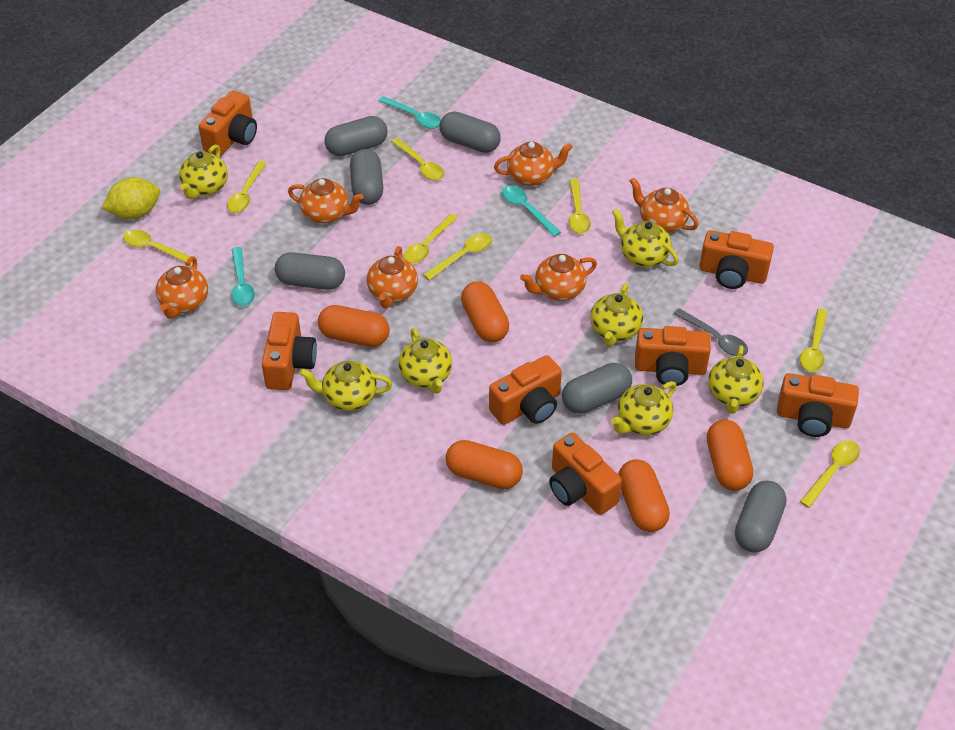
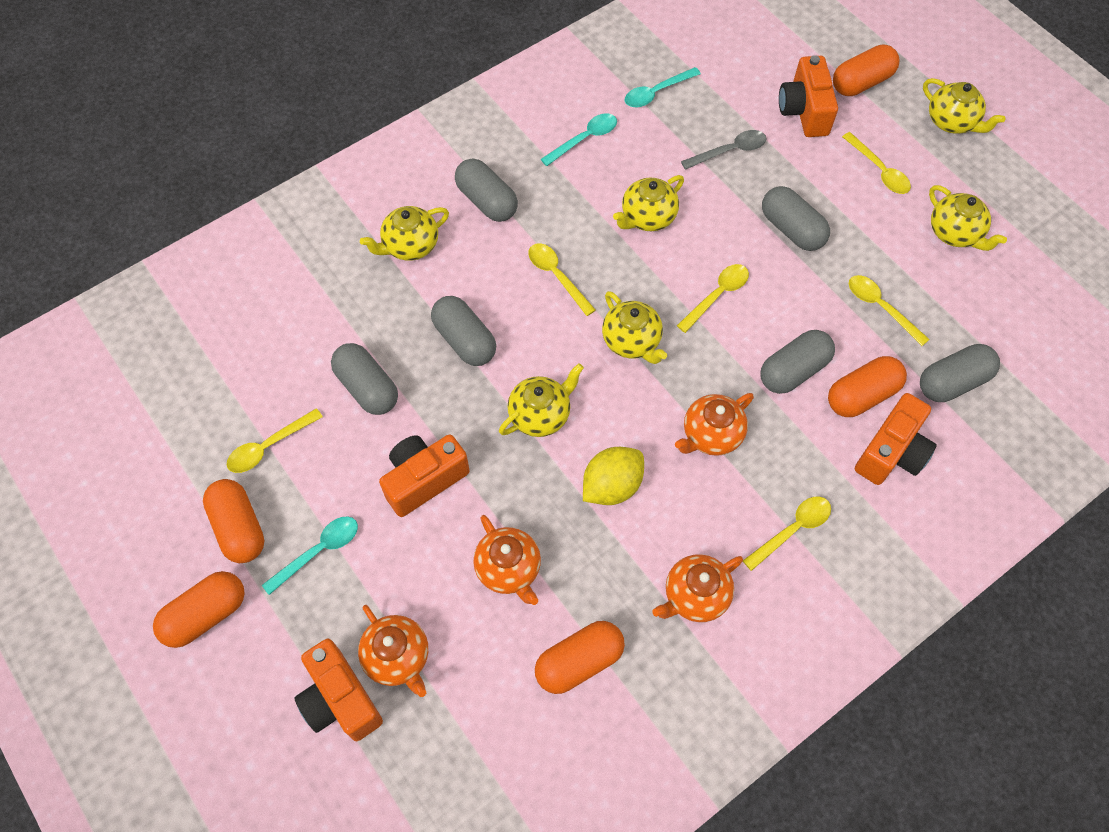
orange camera: 7 -> 4
orange teapot: 6 -> 4
yellow spoon: 8 -> 6
yellow teapot: 7 -> 6

